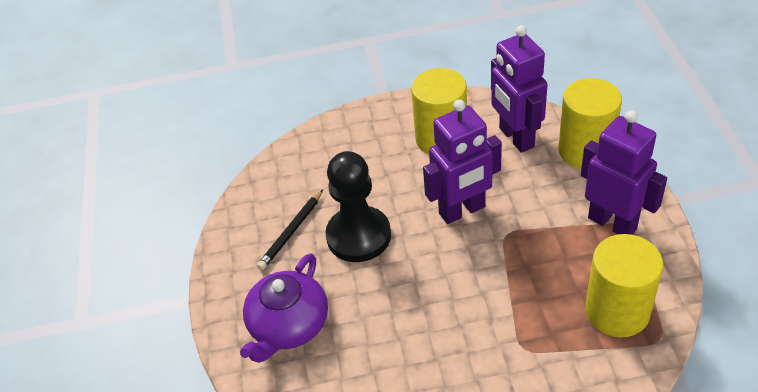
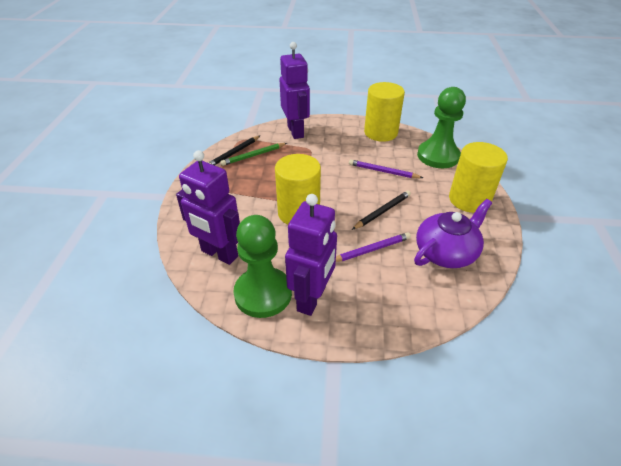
black pawn: 1 -> 0
black pencil: 1 -> 2
green pawn: 0 -> 2
green pencil: 0 -> 1
purple pencil: 0 -> 2

